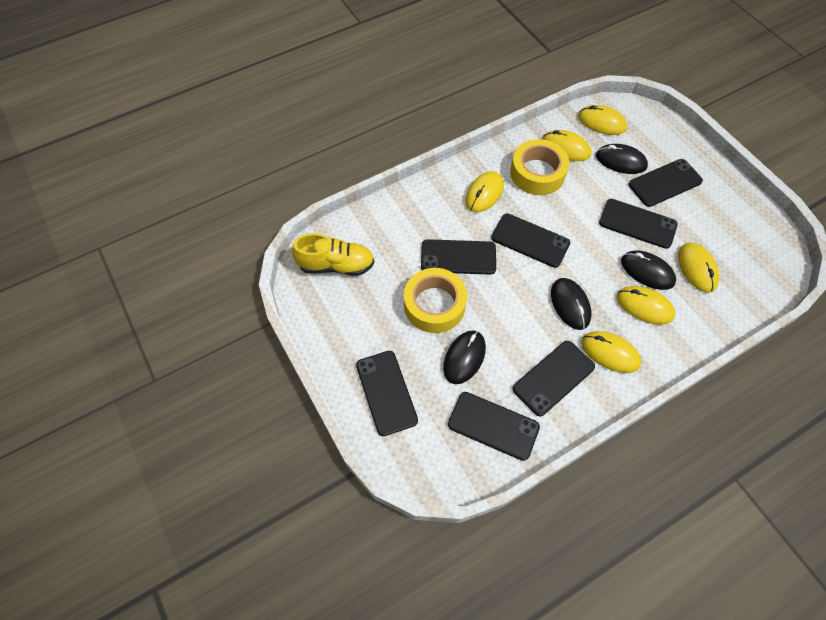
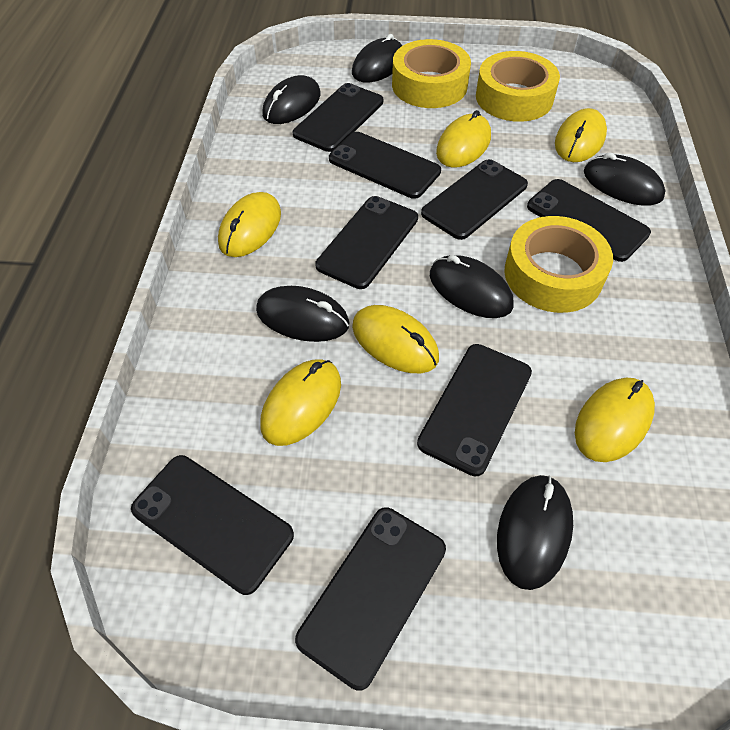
black mouse: 4 -> 6
black phone: 7 -> 8
yellow shoe: 1 -> 0
yellow tape: 2 -> 3

